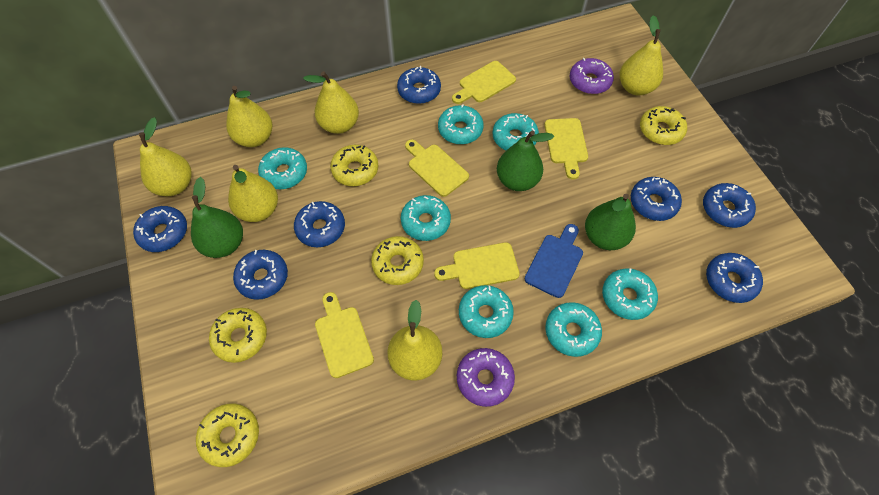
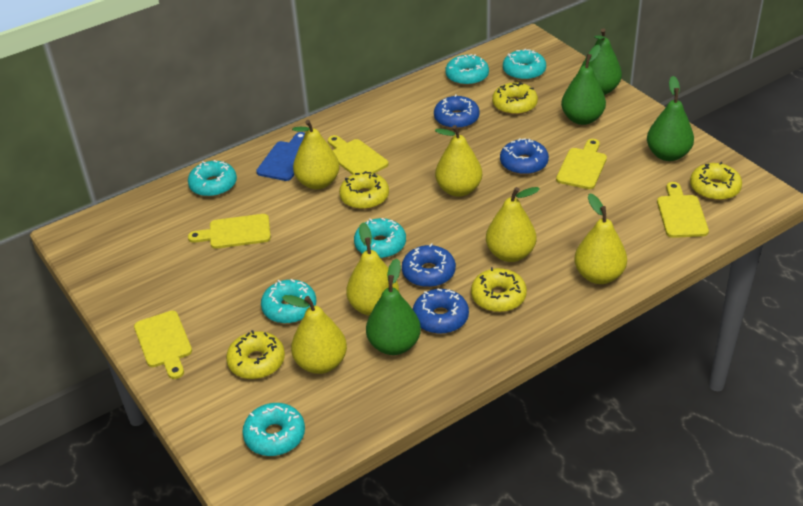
blue donut: 7 -> 4
green pear: 3 -> 4
purple donut: 2 -> 0
turquoise donut: 7 -> 6

